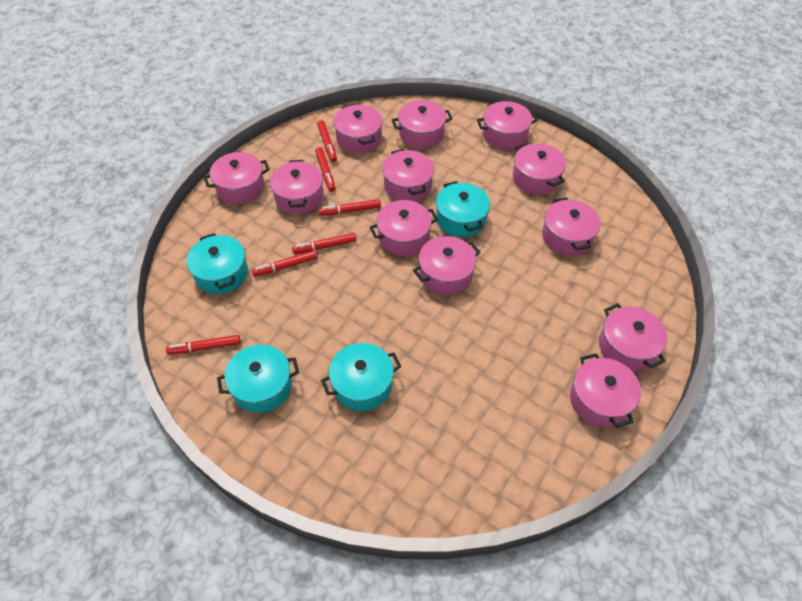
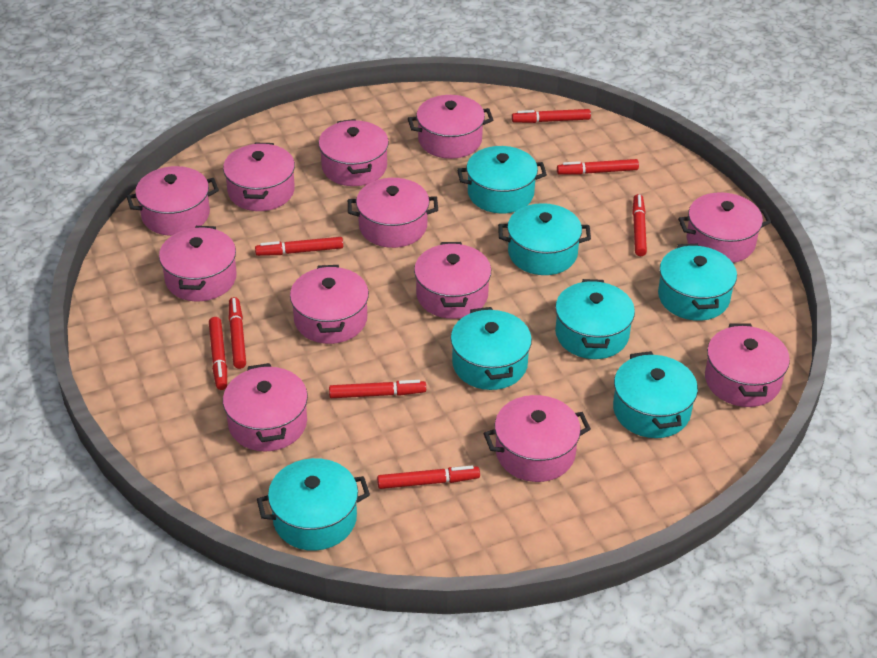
red marker: 6 -> 8
turquoise pot: 4 -> 7

